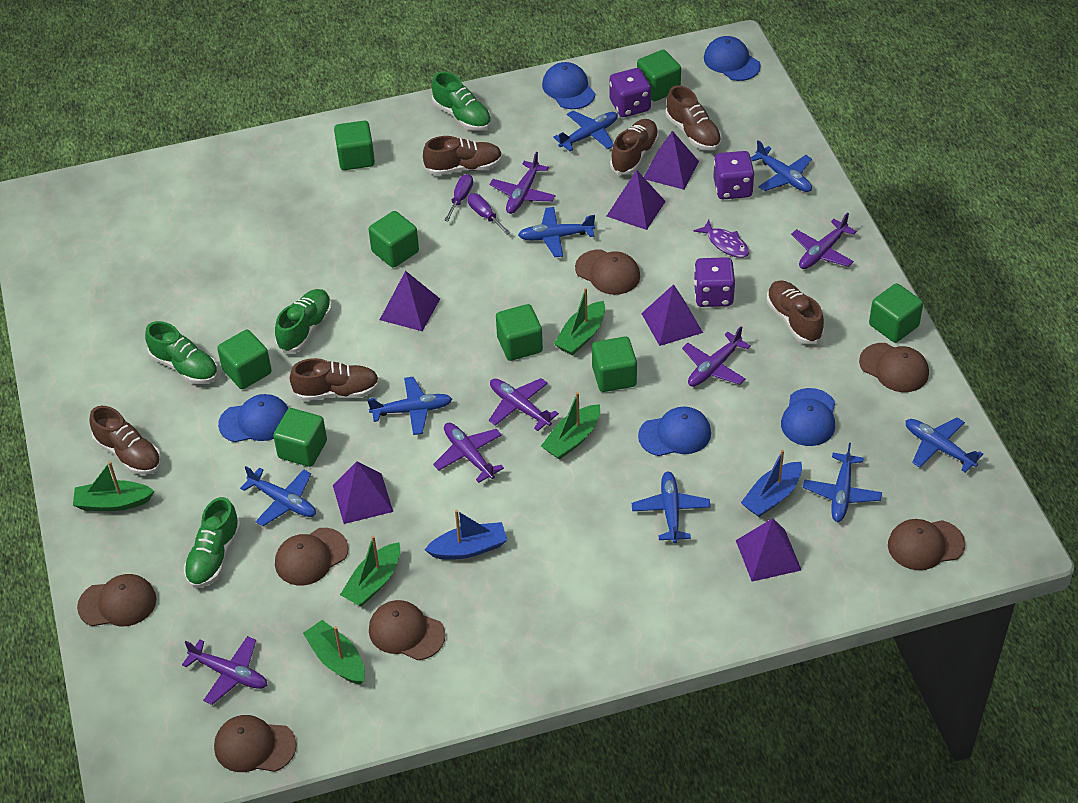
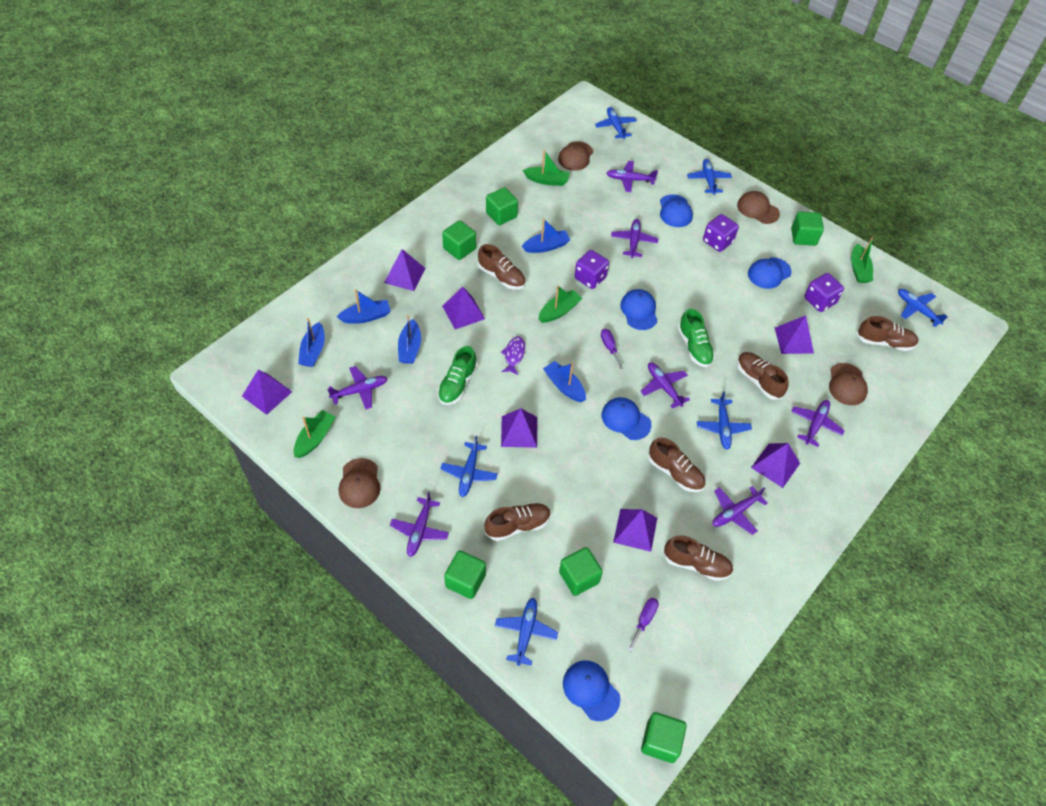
blue boat: 2 -> 5
blue plane: 8 -> 6
brown cap: 7 -> 4
green boat: 5 -> 4
green cube: 8 -> 6
green shoe: 4 -> 2
purple plane: 6 -> 7
purple pyramid: 6 -> 7

